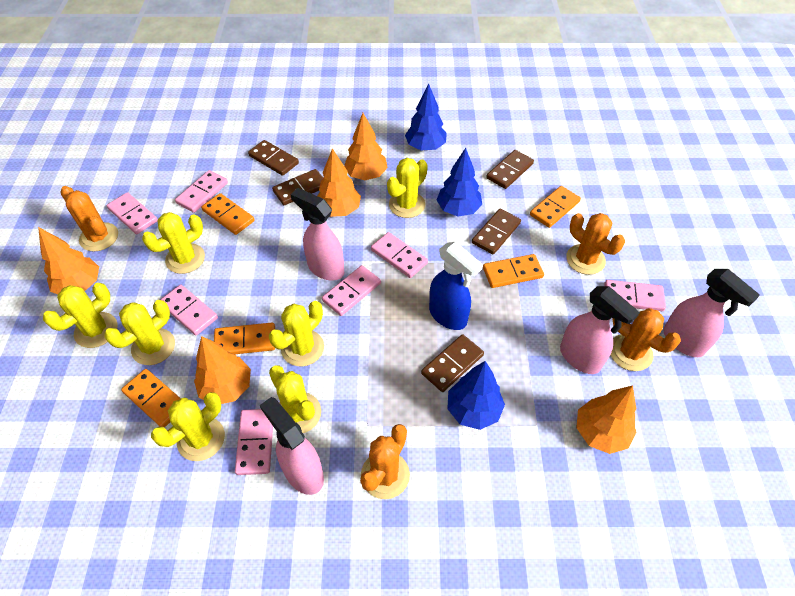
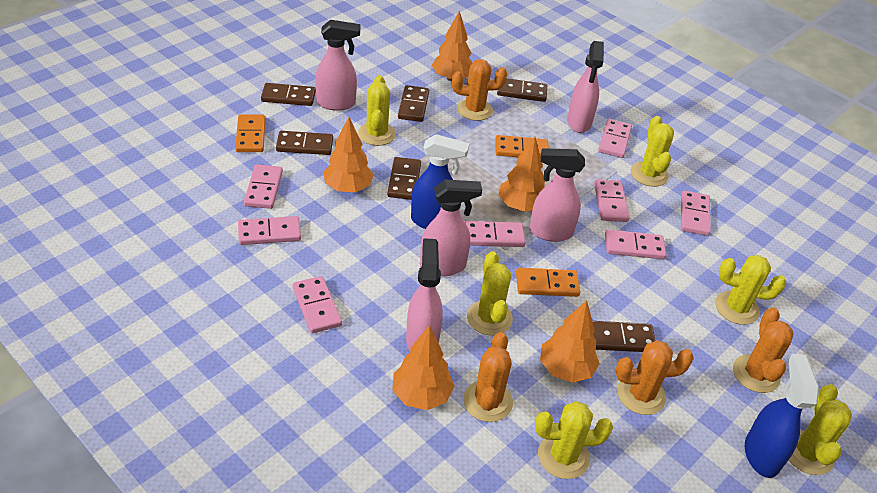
blue spray bottle: 1 -> 2
blue tree: 3 -> 0
brown domino: 5 -> 6
orange domino: 5 -> 3
pink domino: 7 -> 8
pink spray bottle: 4 -> 5
yellow cactus: 7 -> 6

